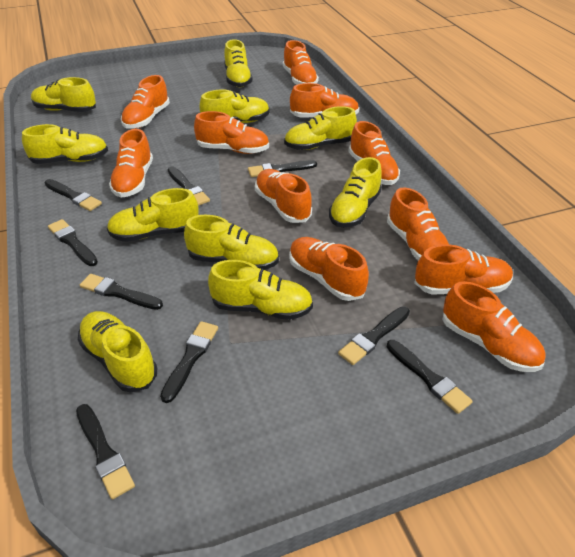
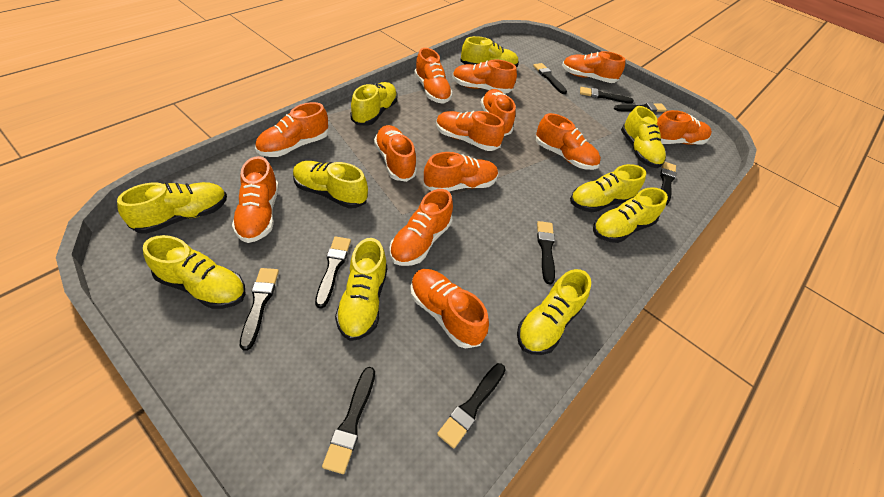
orange shoe: 11 -> 13

